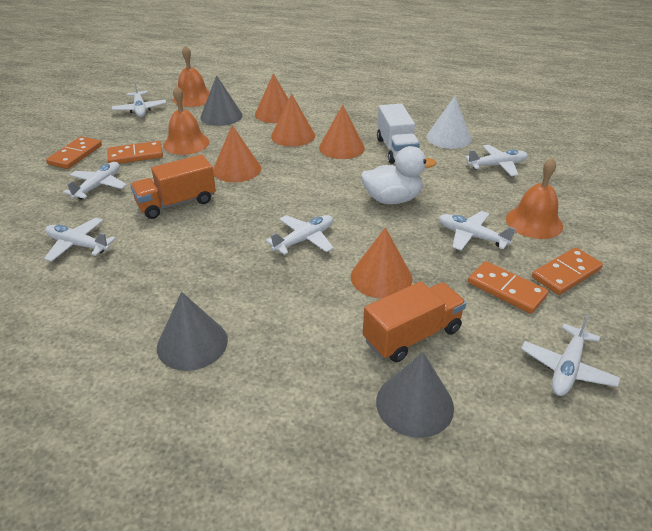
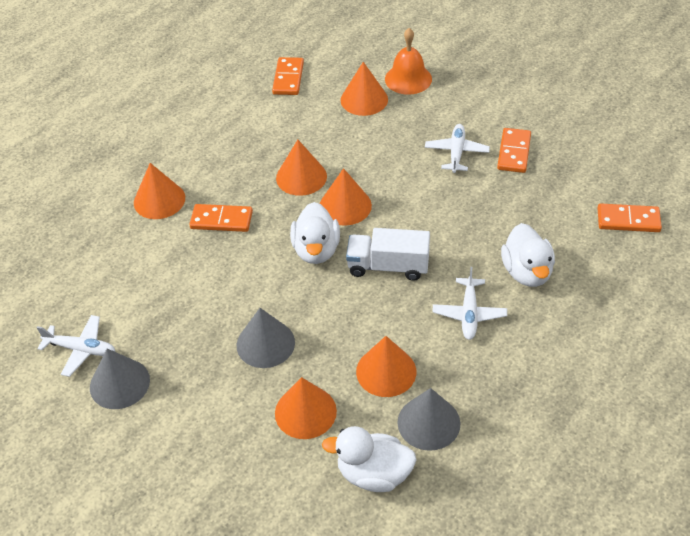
orange bell: 3 -> 1
orange cone: 5 -> 6
orange truck: 2 -> 0
white cone: 1 -> 0
white duck: 1 -> 3
white plane: 7 -> 3

